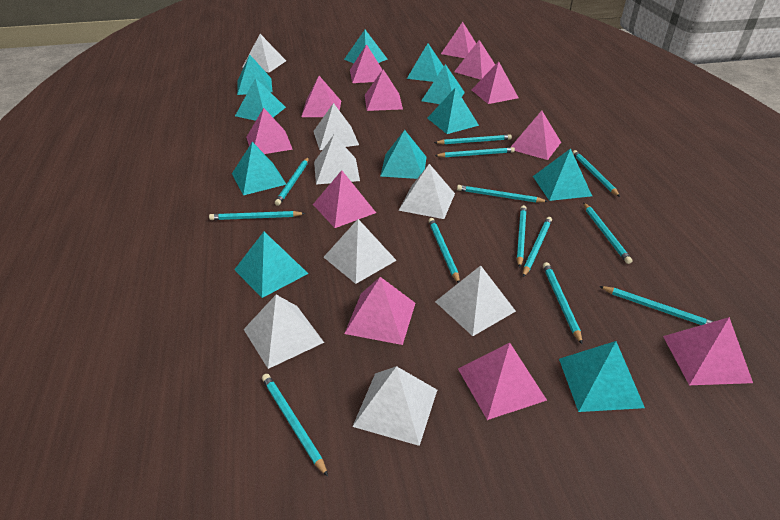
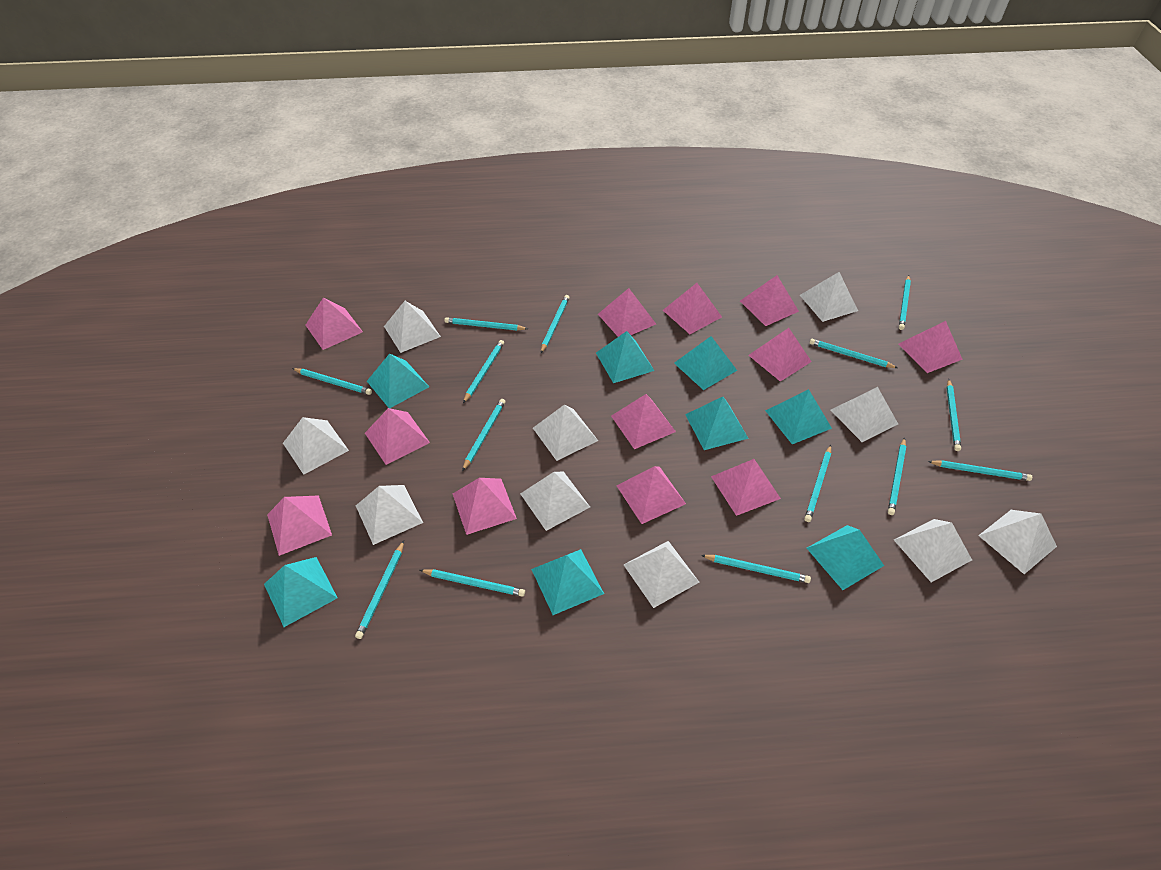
turquoise pencil: 13 -> 14
turquoise pyramid: 11 -> 8
white pyramid: 8 -> 10

